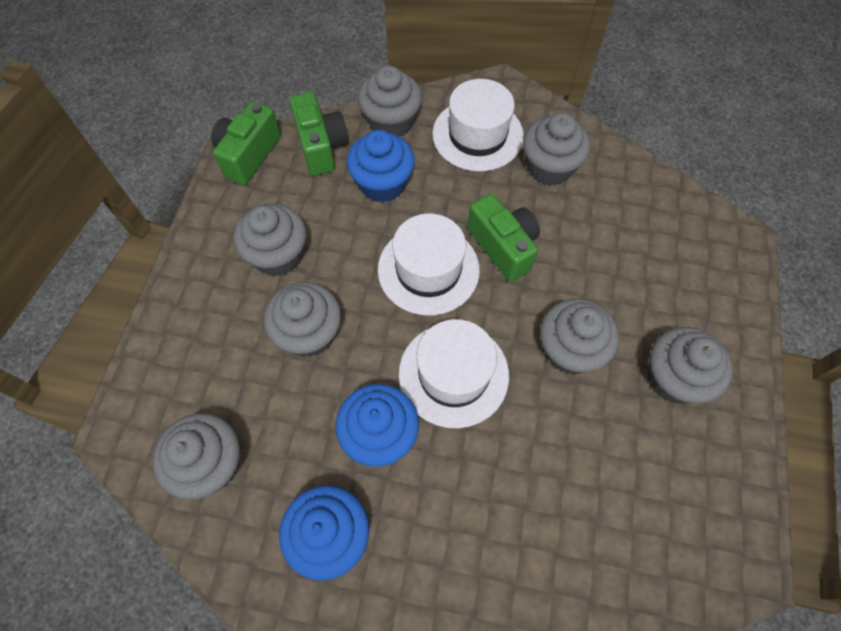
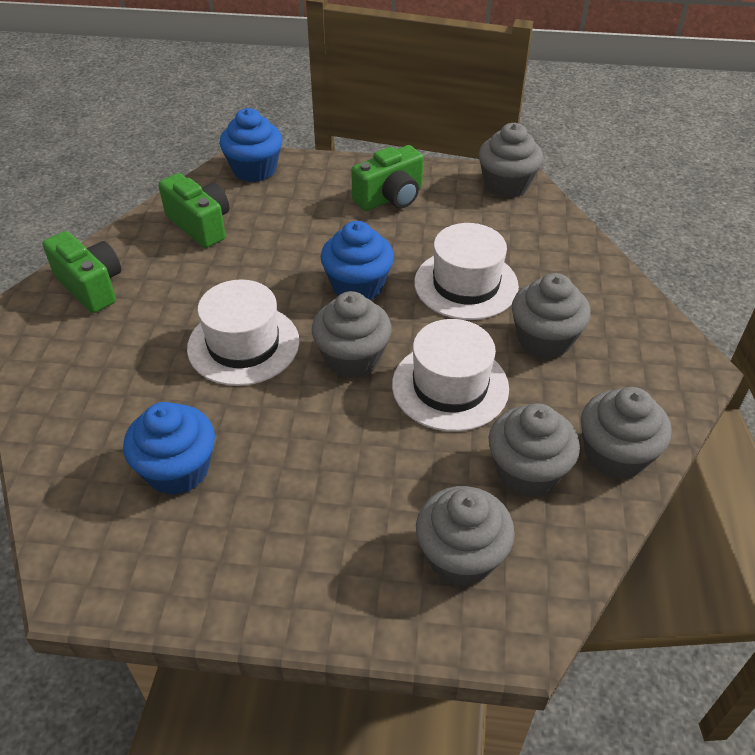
grey cupcake: 7 -> 6

